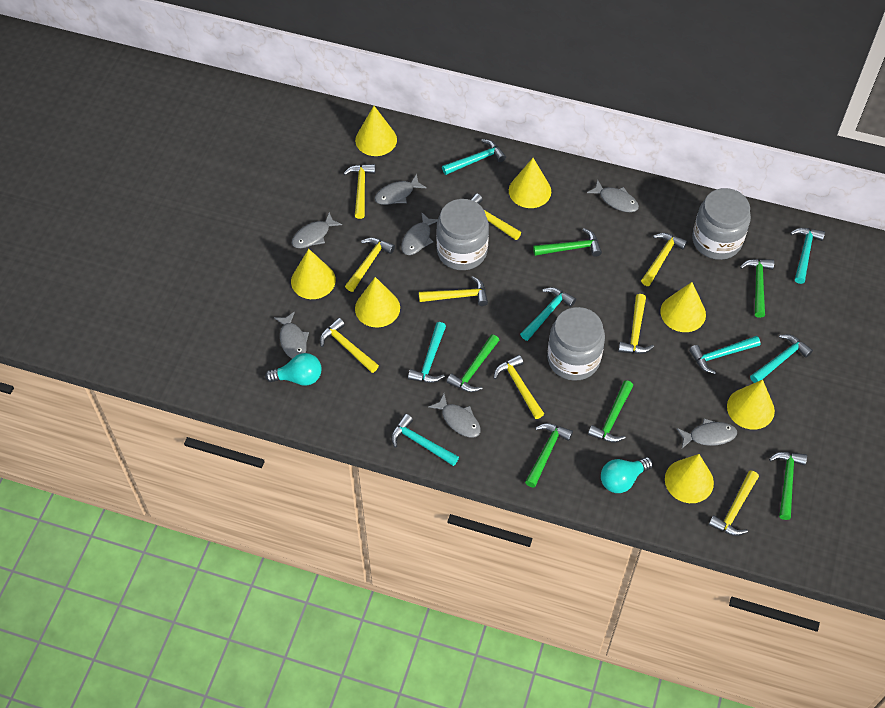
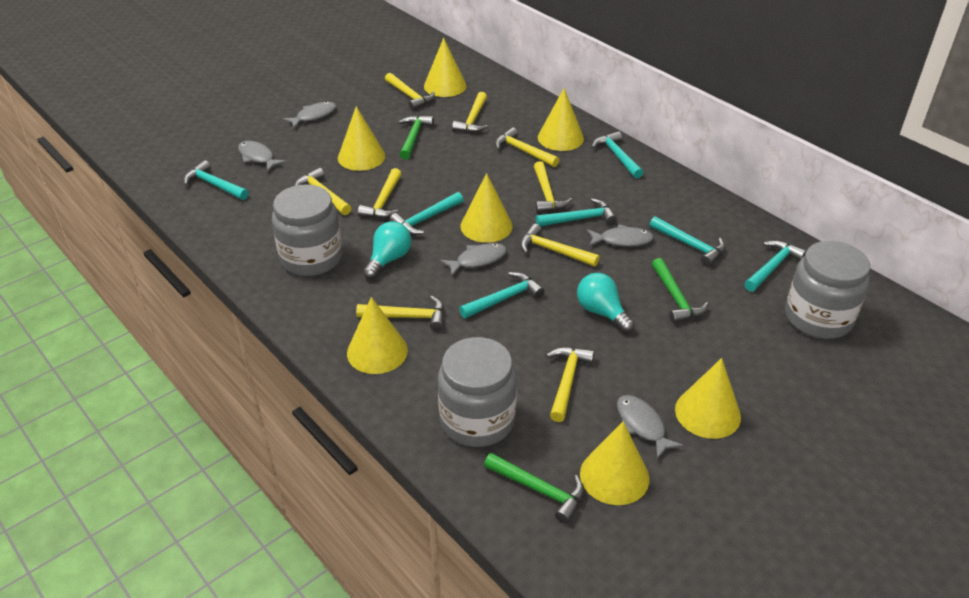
green hammer: 6 -> 3
grey fish: 7 -> 5

